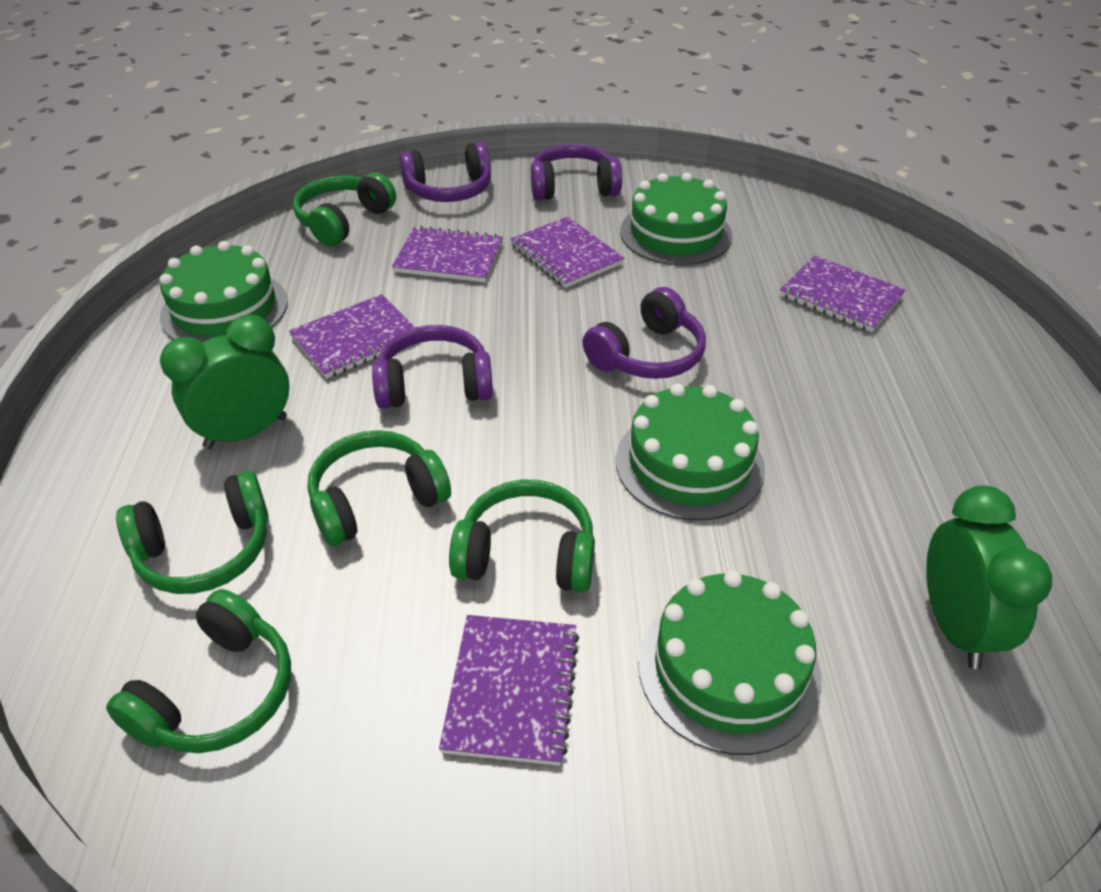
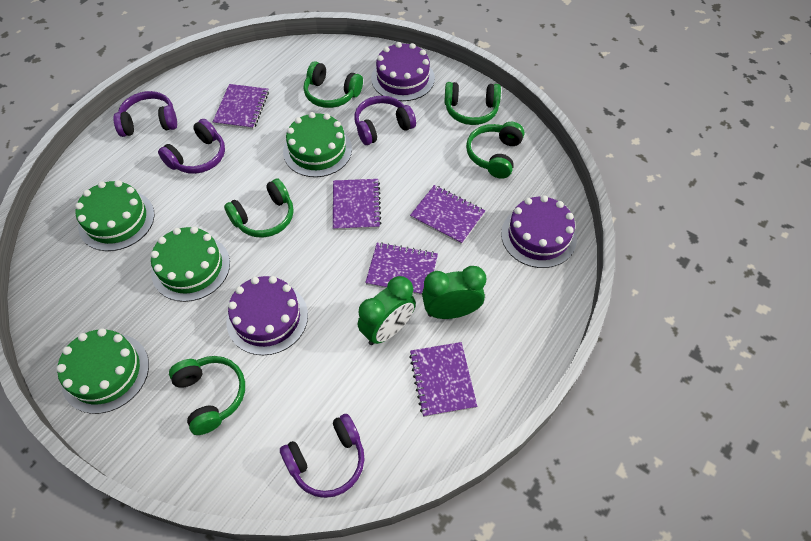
purple cake: 0 -> 3

